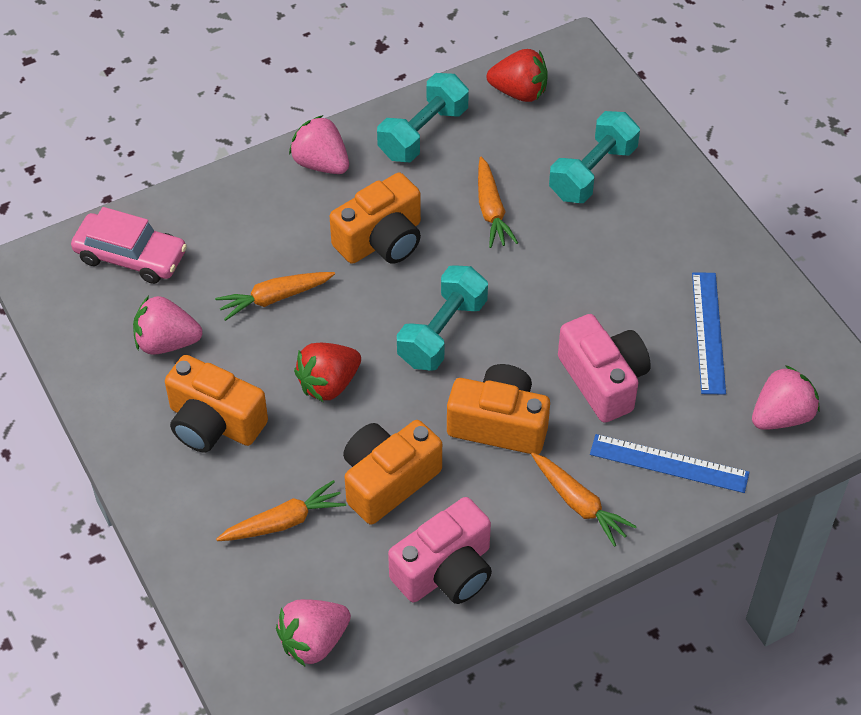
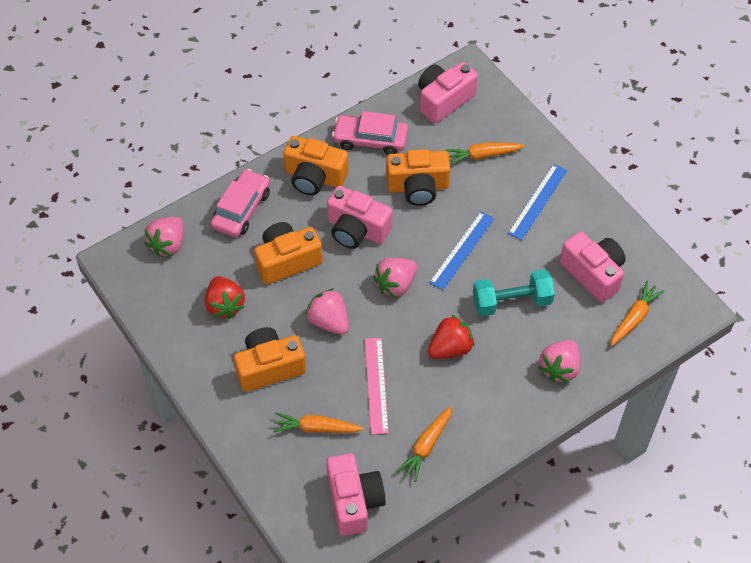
pink camera: 2 -> 4
pink car: 1 -> 2
pink ruler: 0 -> 1
turquoise dumbbell: 3 -> 1

